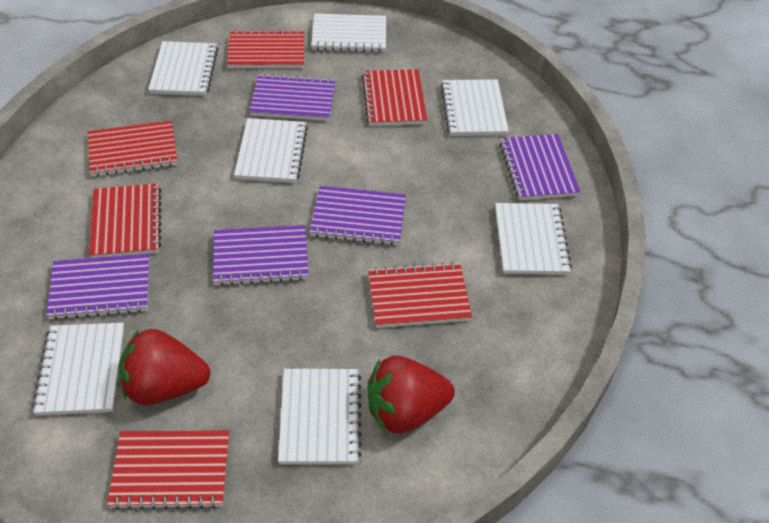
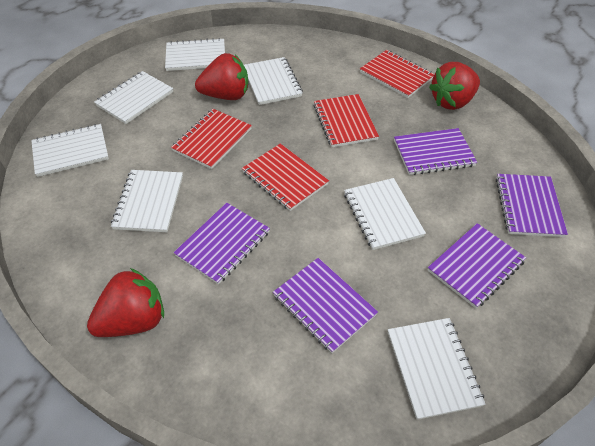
red notebook: 6 -> 4
red strawberry: 2 -> 3

